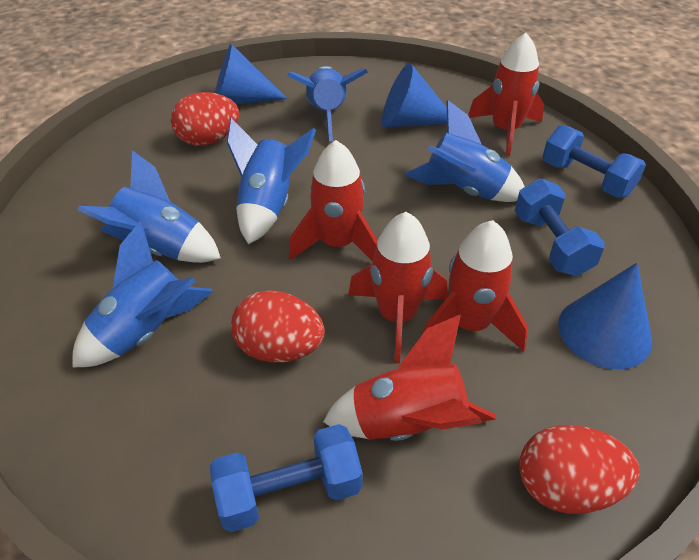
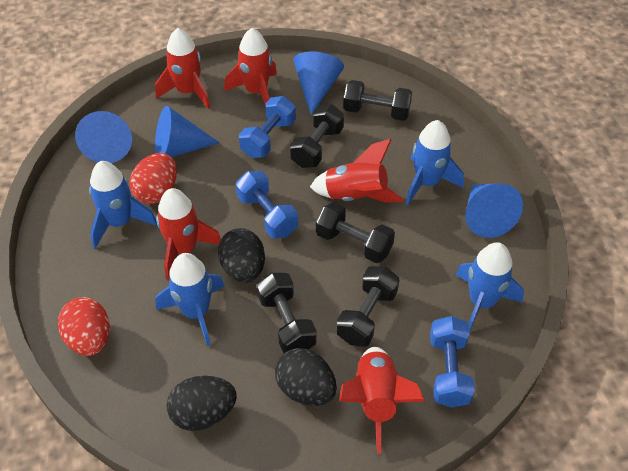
black dumbbell: 0 -> 5
black egg: 0 -> 3
blue cone: 3 -> 4
blue rocket: 5 -> 4
red egg: 3 -> 2

